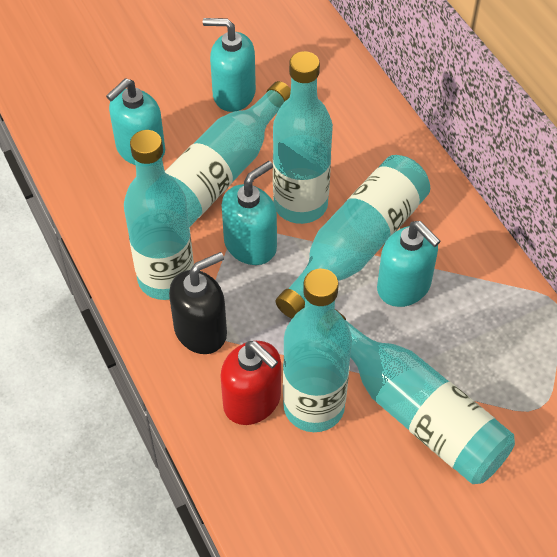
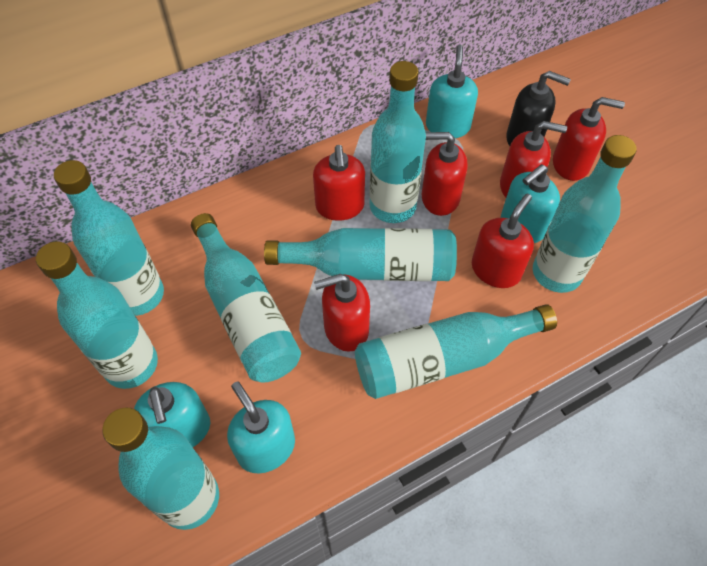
red soap dispenser: 1 -> 6
turquoise bottle: 6 -> 8

